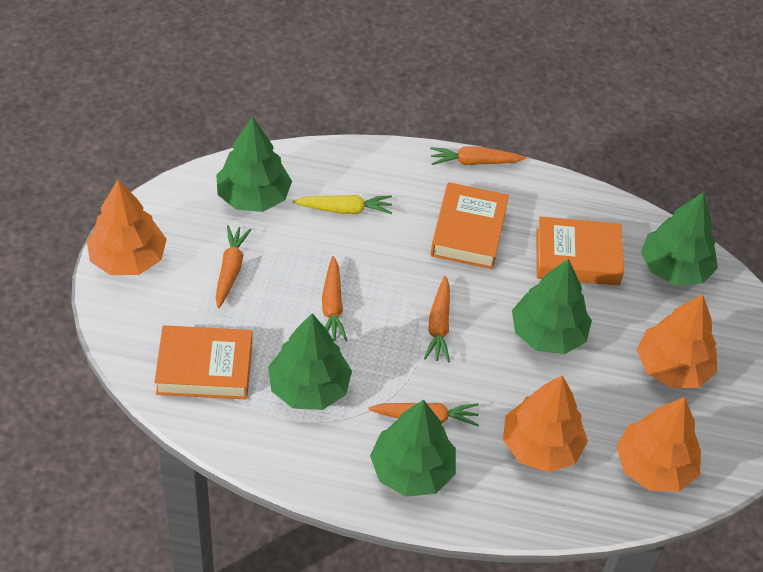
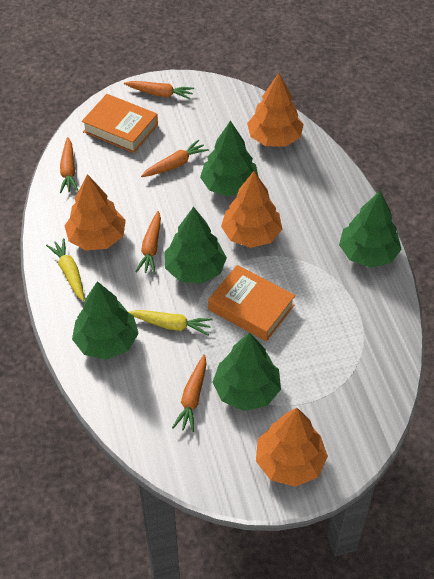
orange book: 3 -> 2
yellow carrot: 1 -> 2

